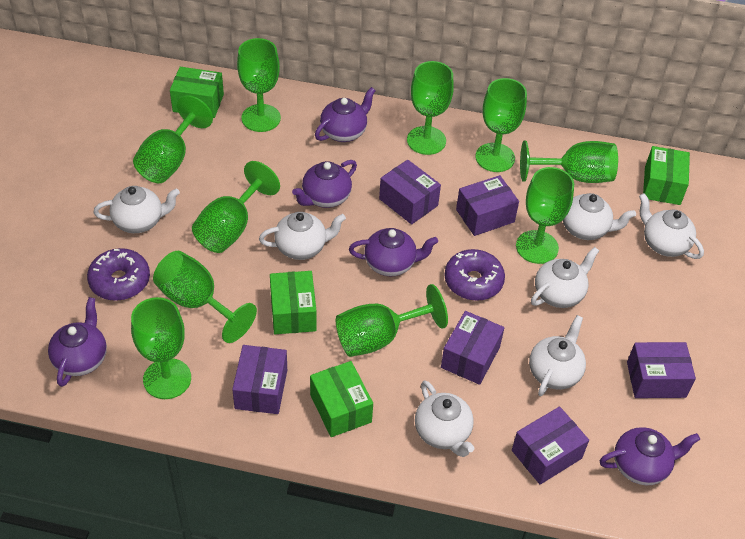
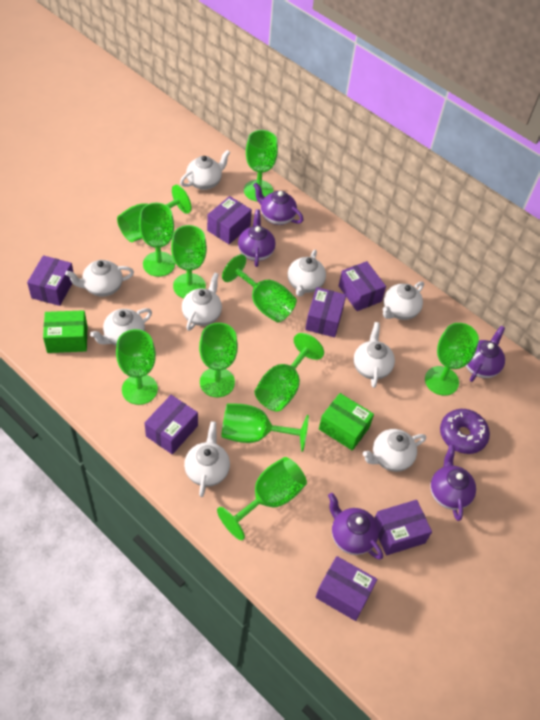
green box: 4 -> 2
green goblet: 10 -> 11
purple box: 6 -> 7
purple donut: 2 -> 1
white teapot: 7 -> 9

